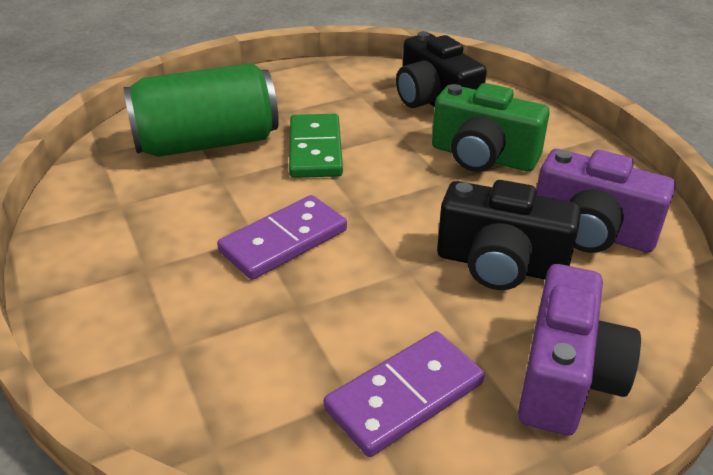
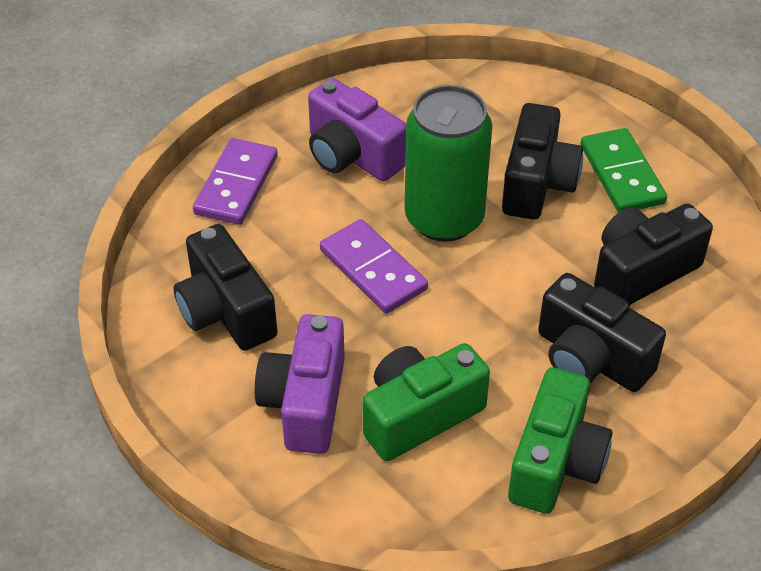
black camera: 2 -> 4
green camera: 1 -> 2

